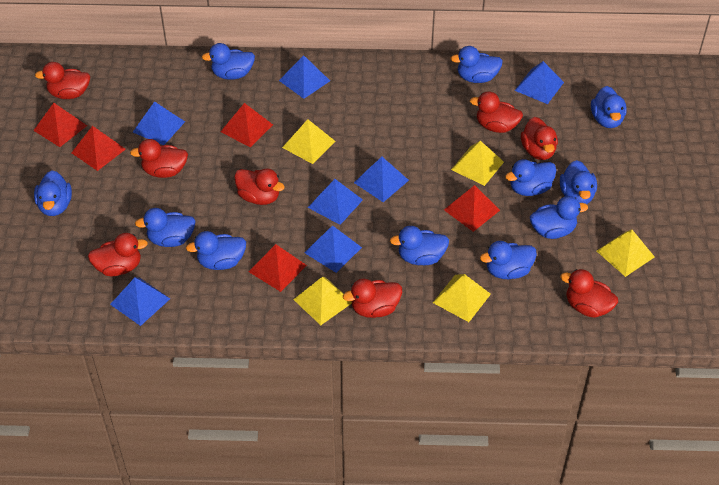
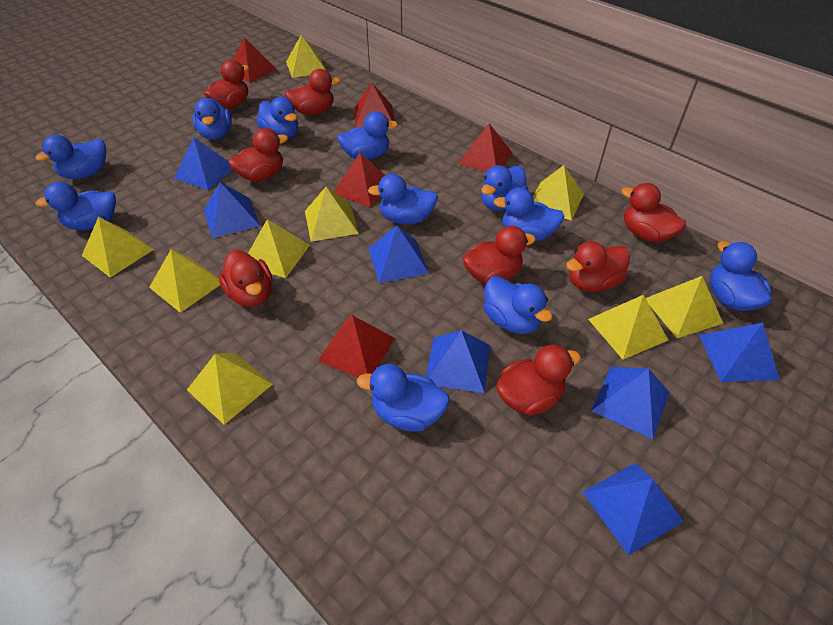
yellow pyramid: 5 -> 9

